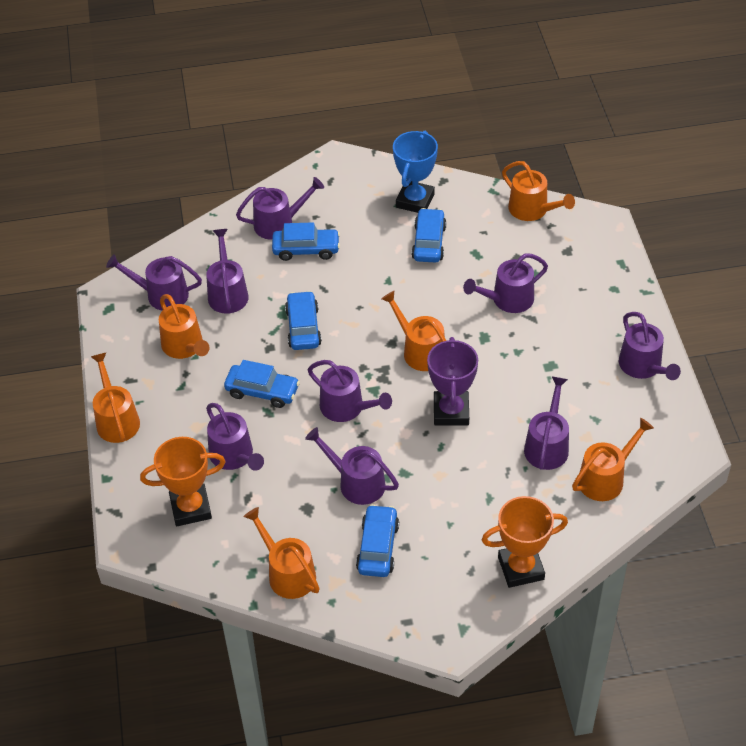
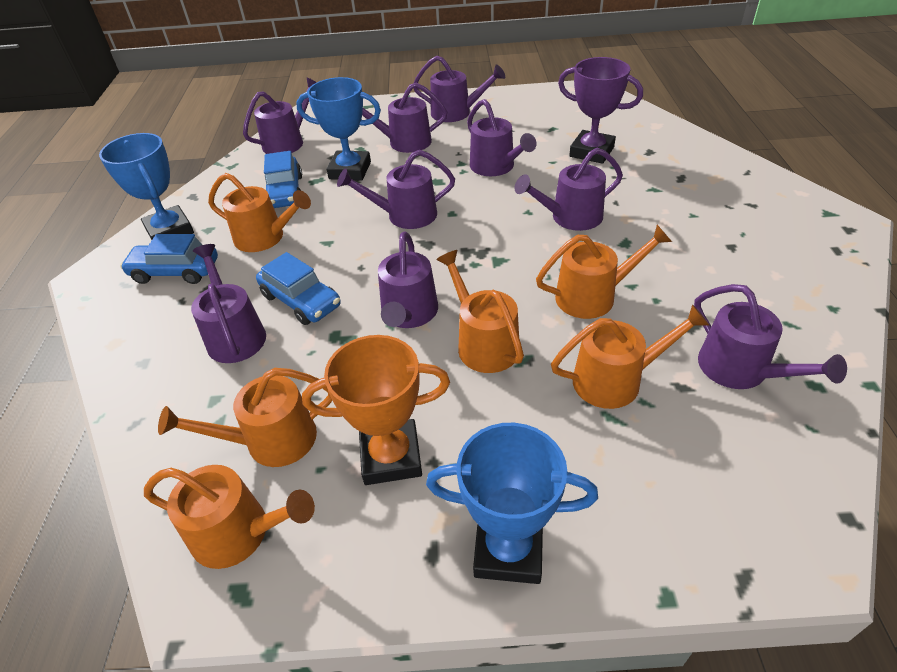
blue car: 5 -> 3
blue trophy: 1 -> 3
orange trophy: 2 -> 1

